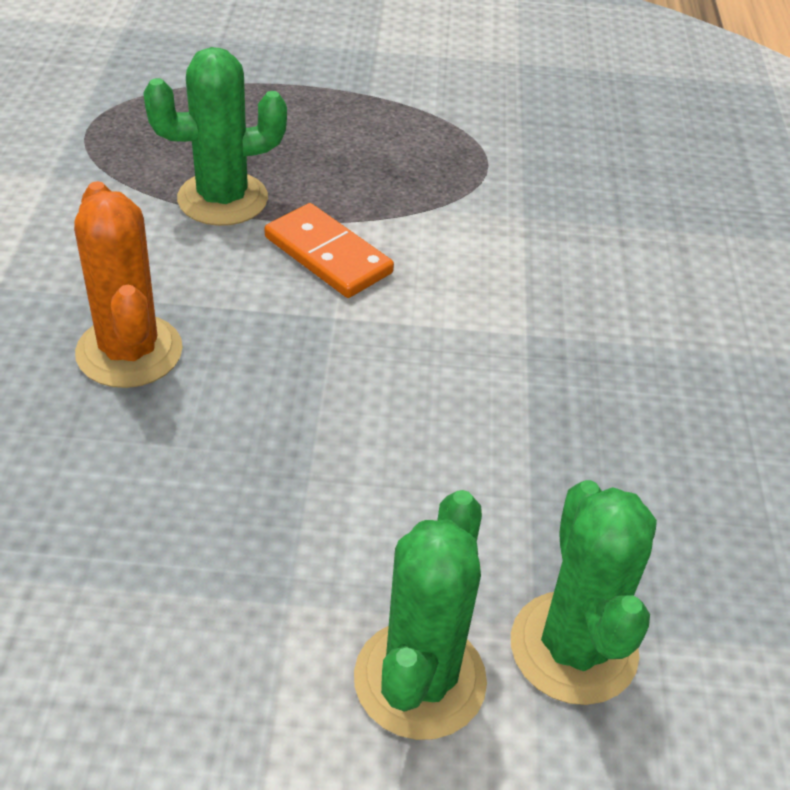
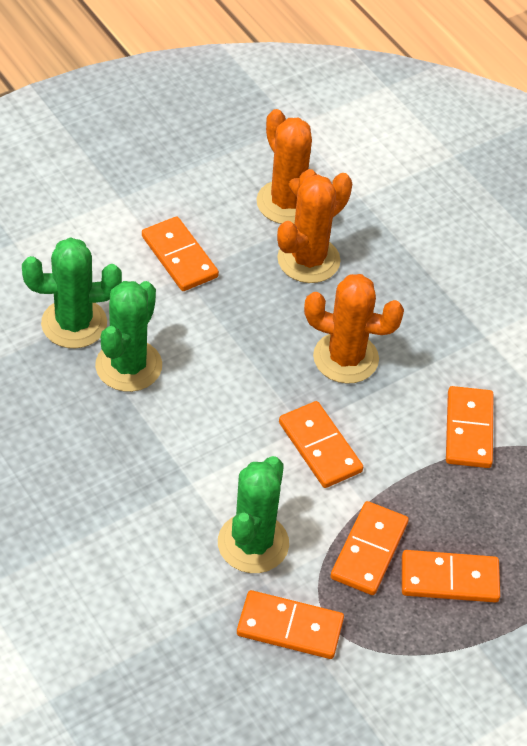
orange cactus: 1 -> 3
orange domino: 1 -> 6

